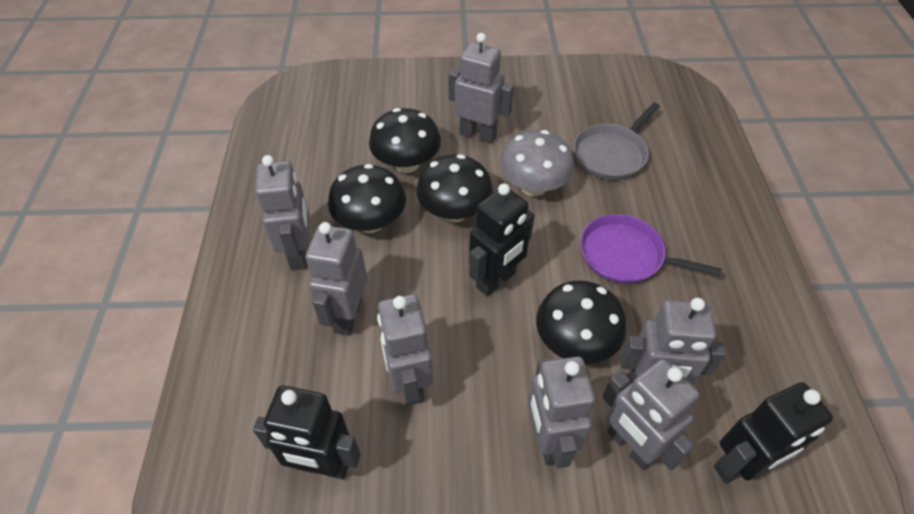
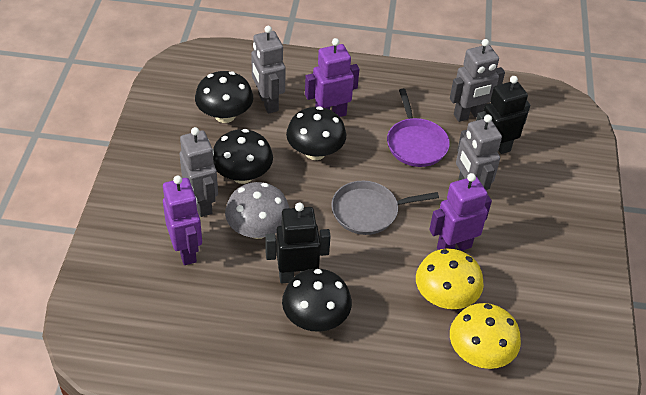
black robot: 3 -> 2
grey robot: 7 -> 4
purple robot: 0 -> 3
yellow mushroom: 0 -> 2

